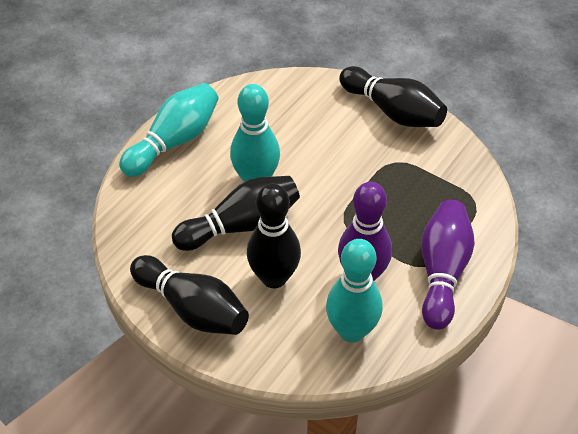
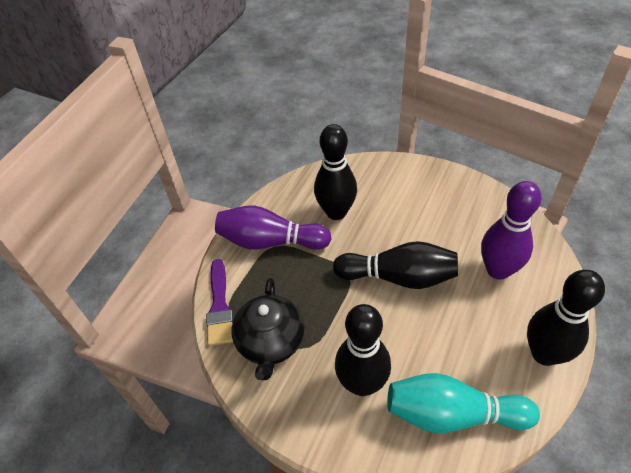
black teapot: 0 -> 1
purple brush: 0 -> 1
turquoise bowling pin: 3 -> 1

